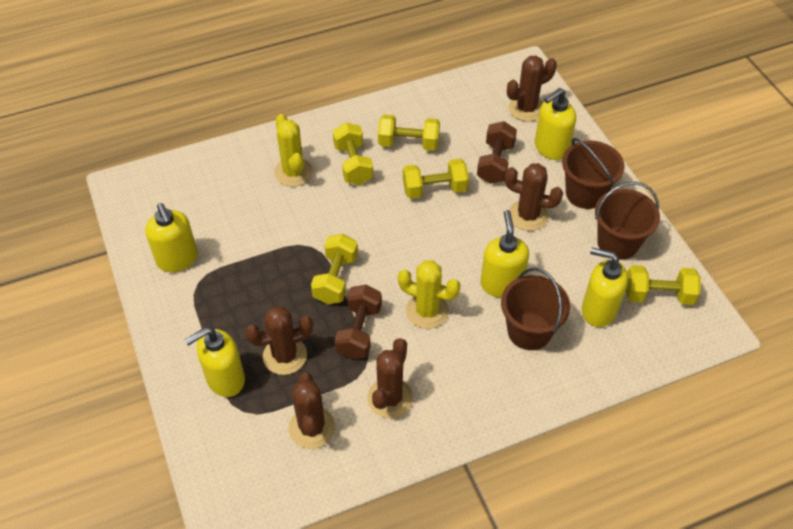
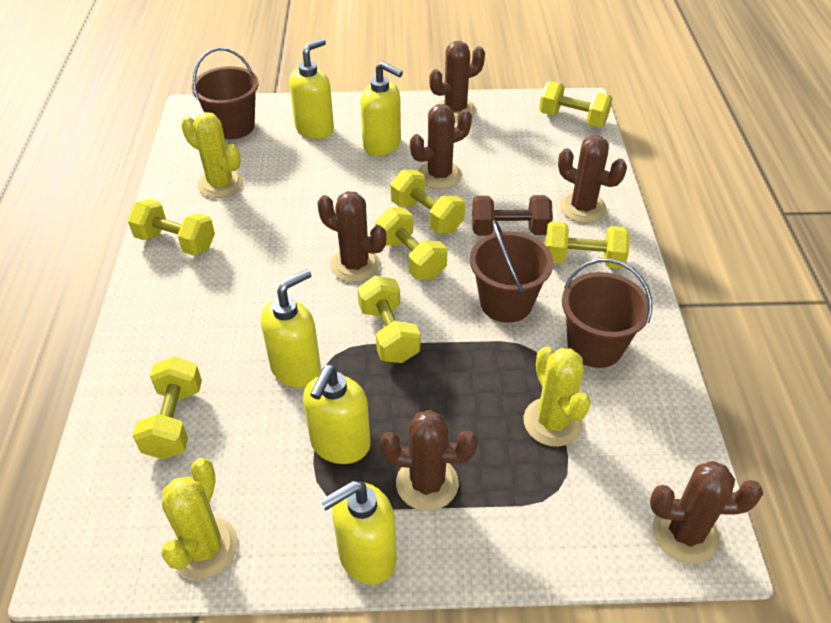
brown cactus: 5 -> 6
brown dumbbell: 2 -> 1
yellow cactus: 2 -> 3
yellow dumbbell: 5 -> 7

